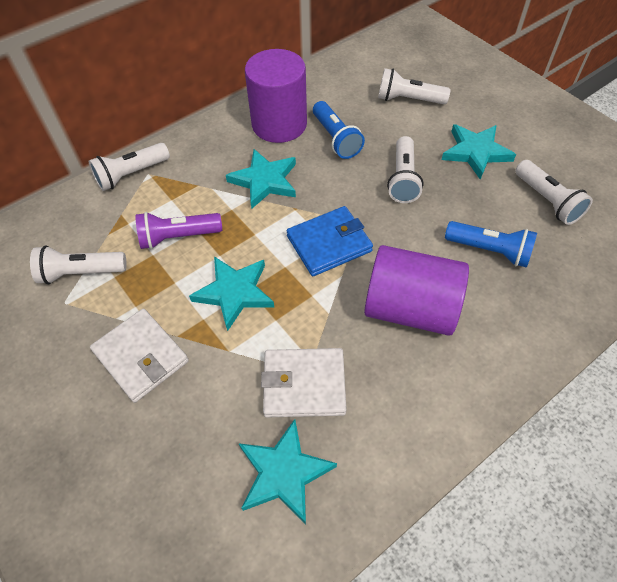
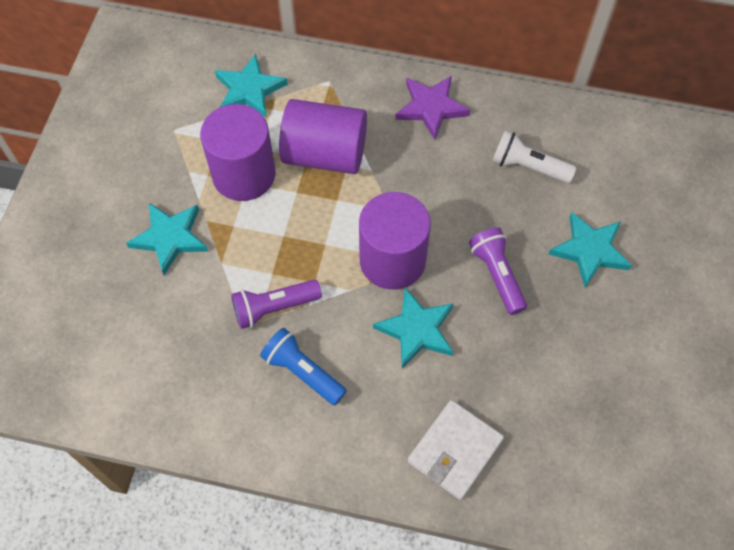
blue flashlight: 2 -> 1
blue wallet: 1 -> 0
purple cylinder: 2 -> 3
purple flashlight: 1 -> 2
purple star: 0 -> 1
white flashlight: 5 -> 1
white wallet: 2 -> 1

